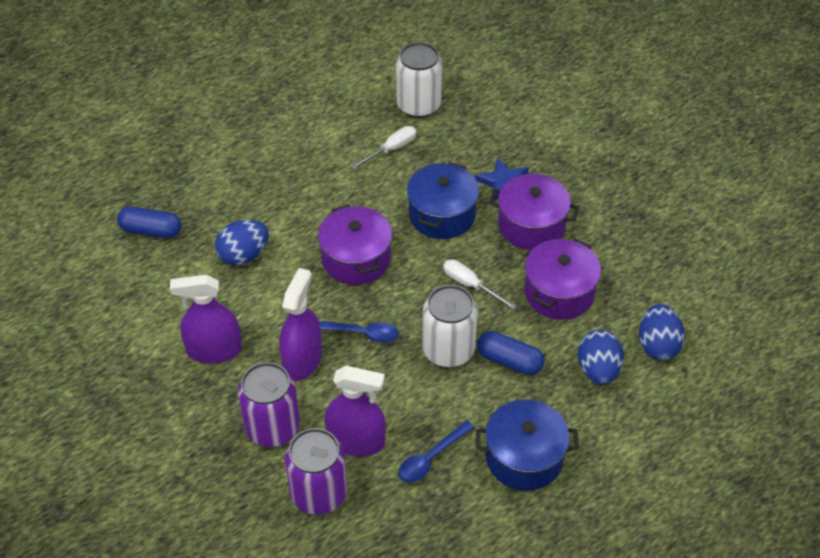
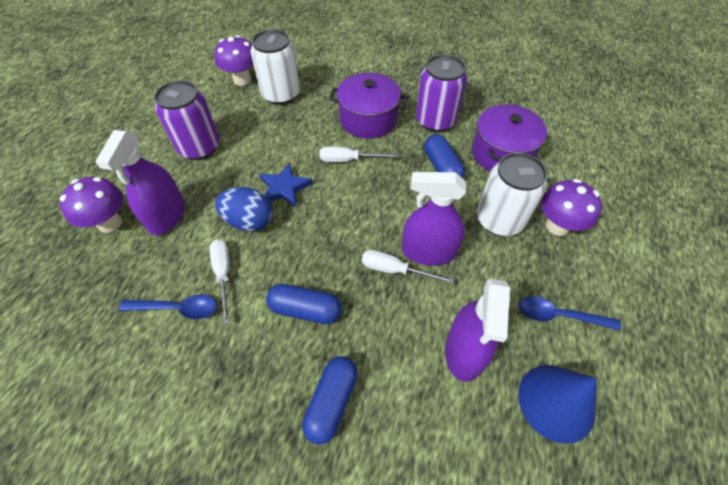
blue capsule: 2 -> 3
blue cone: 0 -> 1
blue egg: 3 -> 1
blue pot: 2 -> 0
purple mushroom: 0 -> 3
purple pot: 3 -> 2
white screwdriver: 2 -> 3

